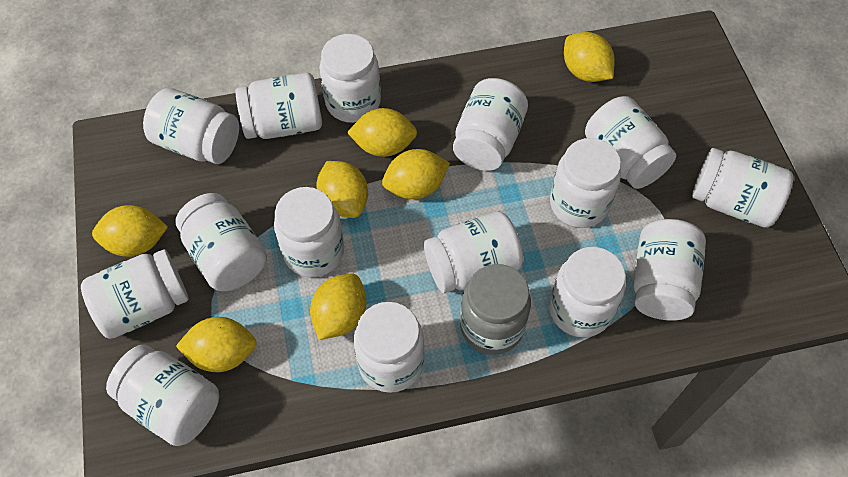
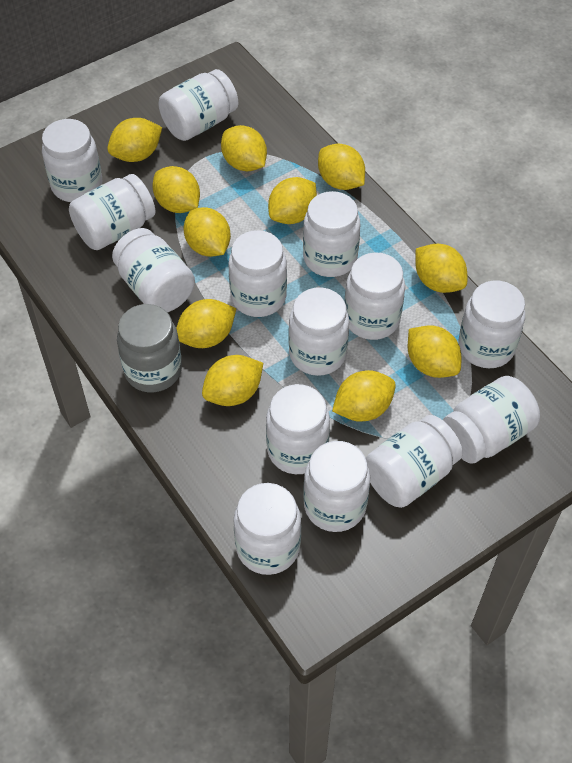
white jar: 15 -> 14
yellow lemon: 7 -> 11

